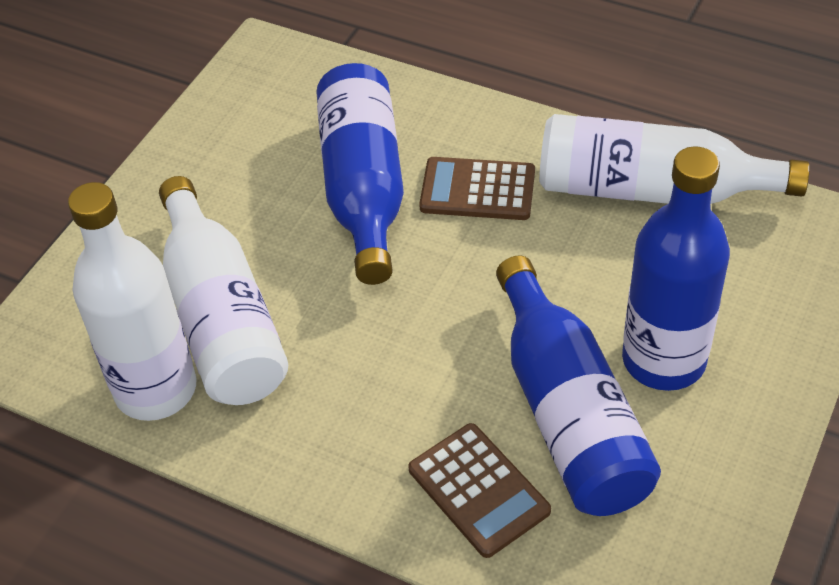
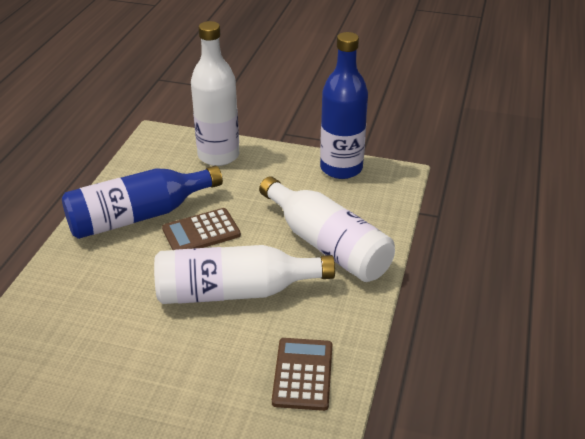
blue bottle: 3 -> 2

